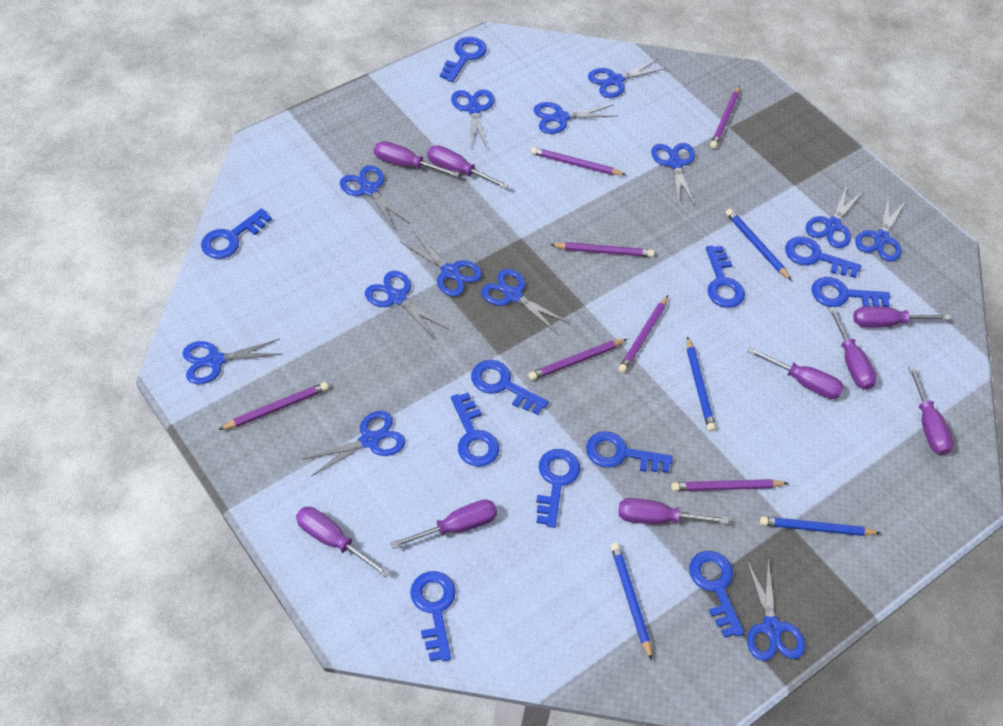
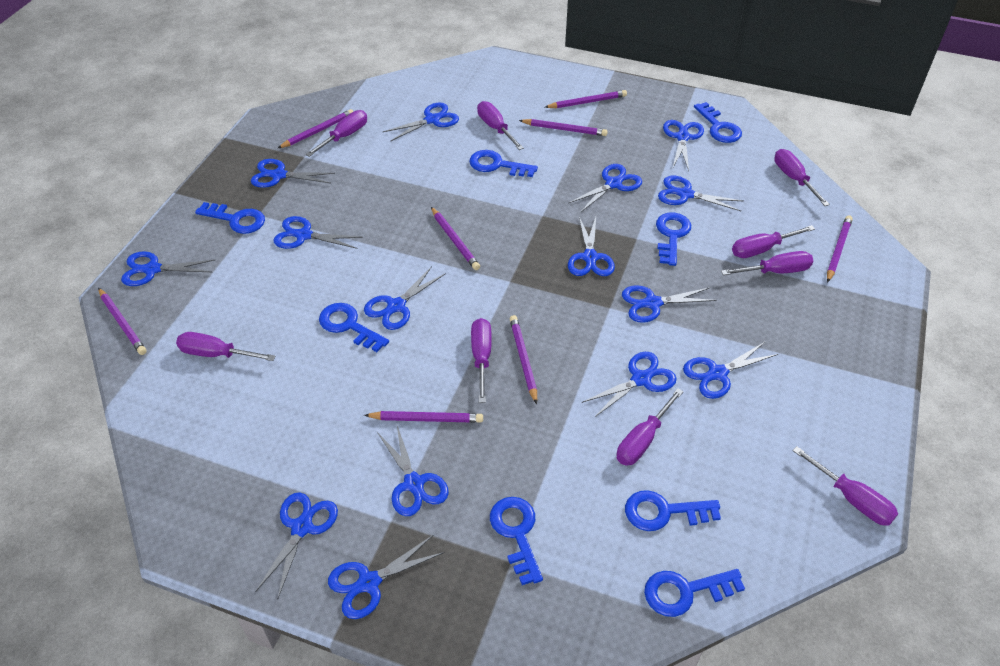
blue key: 11 -> 8
blue pencil: 4 -> 0
blue scissors: 13 -> 15
purple pencil: 7 -> 8

